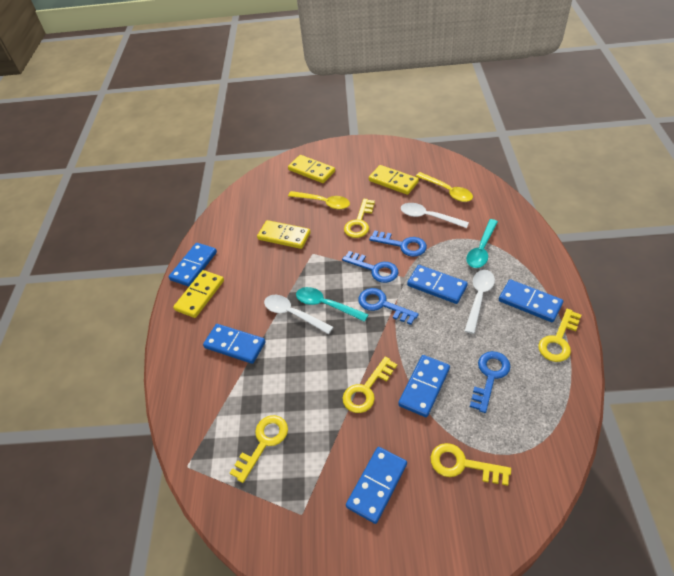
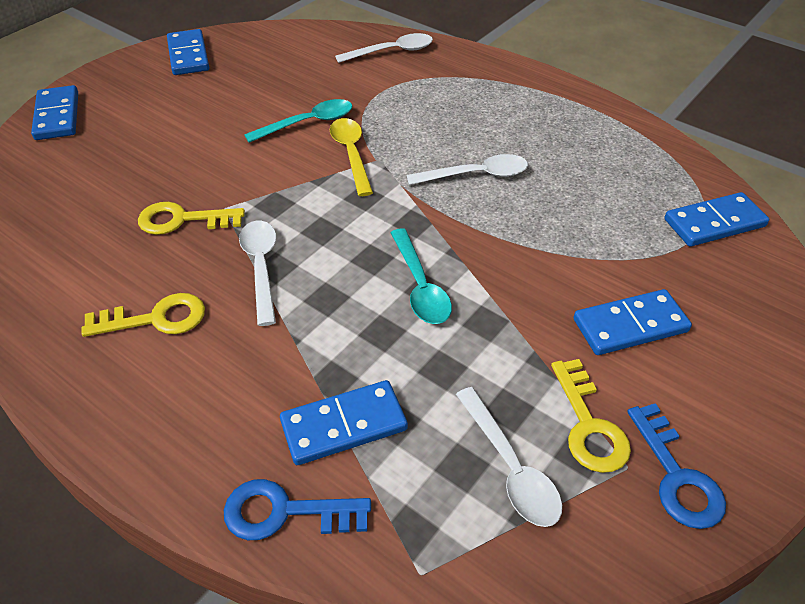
blue domino: 6 -> 5
blue key: 4 -> 2
white spoon: 3 -> 4
yellow domino: 4 -> 0
yellow key: 5 -> 3
yellow spoon: 2 -> 1

